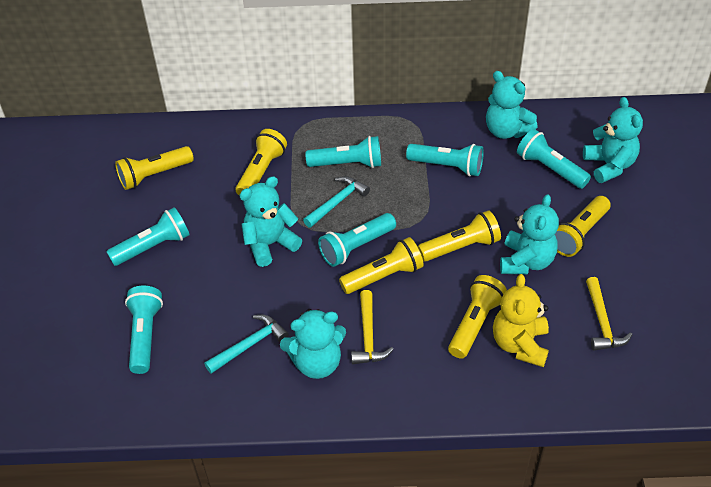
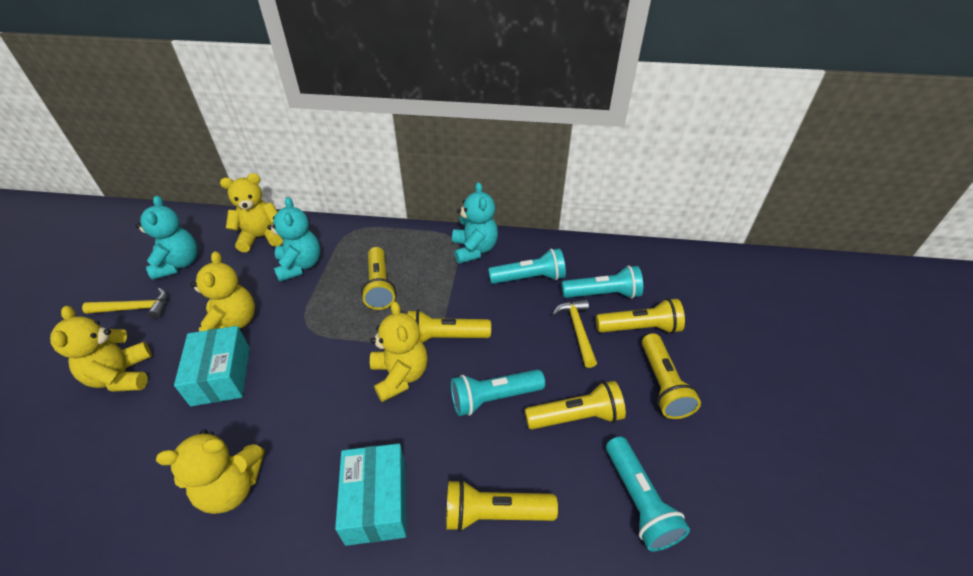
turquoise box: 0 -> 2
turquoise flashlight: 6 -> 4
turquoise hammer: 2 -> 0
turquoise teddy bear: 5 -> 3
yellow teddy bear: 1 -> 5

